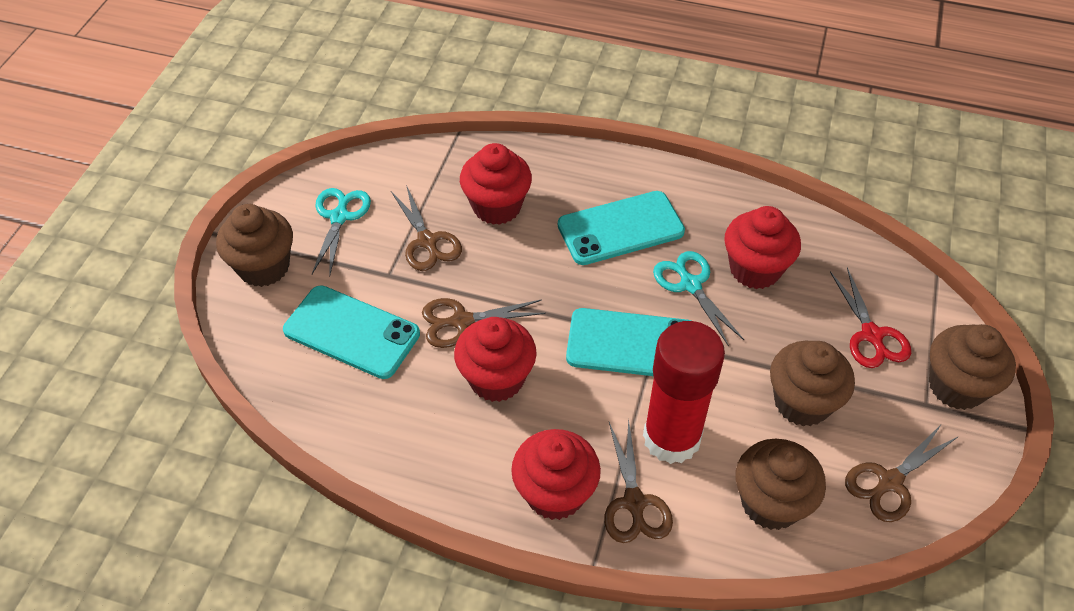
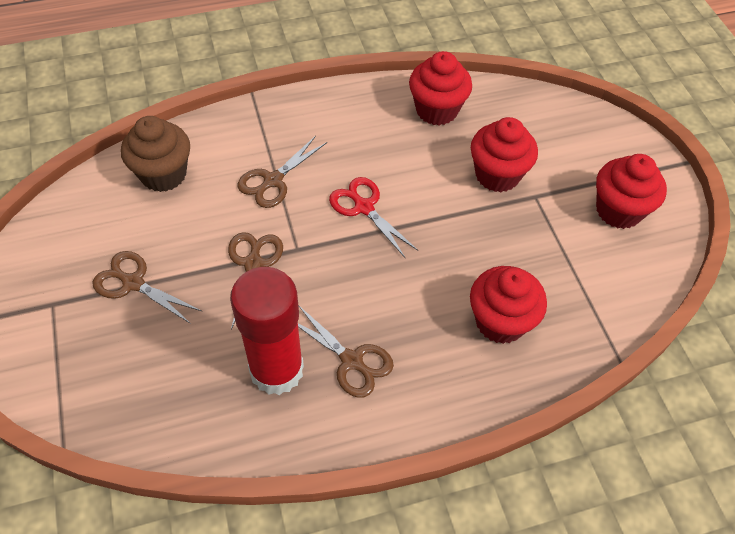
brown cupcake: 4 -> 1
turquoise phone: 3 -> 0
turquoise scissors: 2 -> 0

